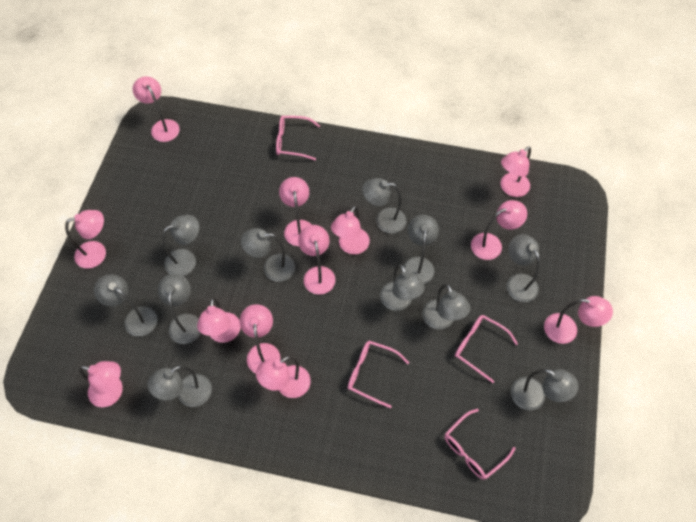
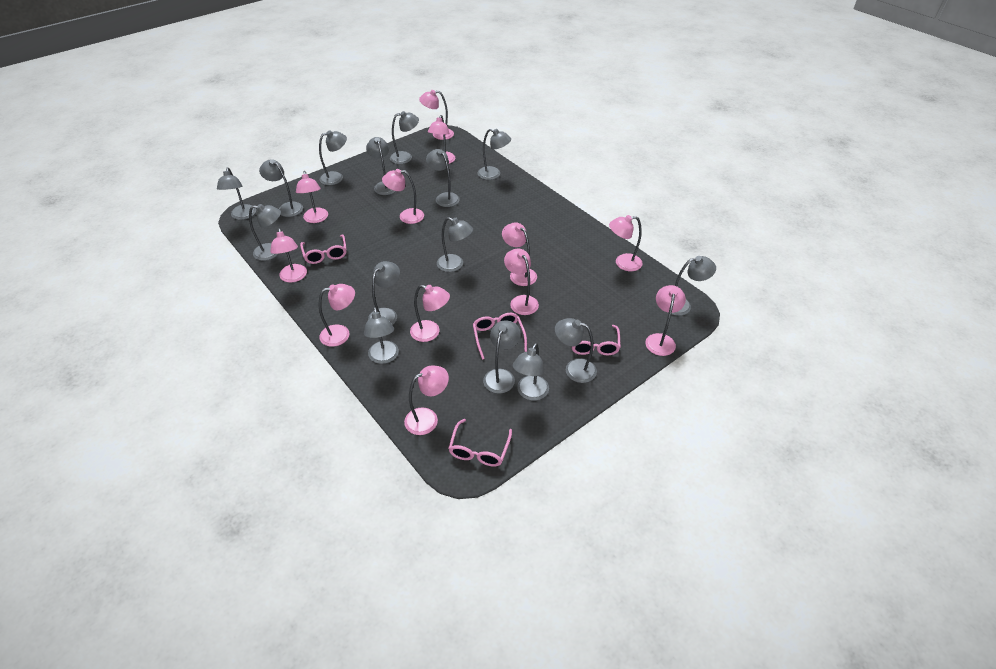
grey lamp: 11 -> 15

